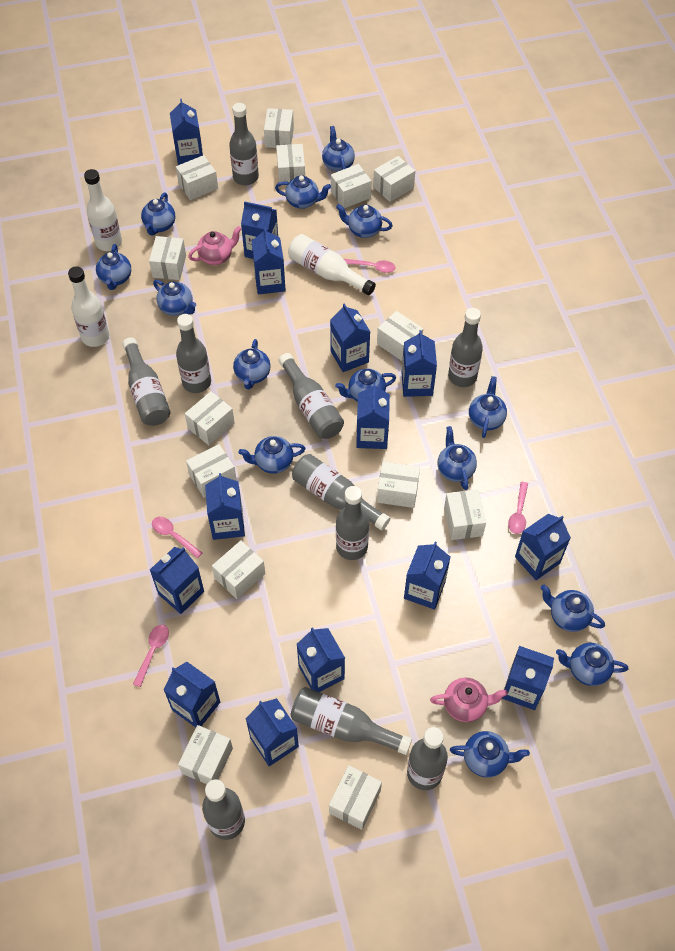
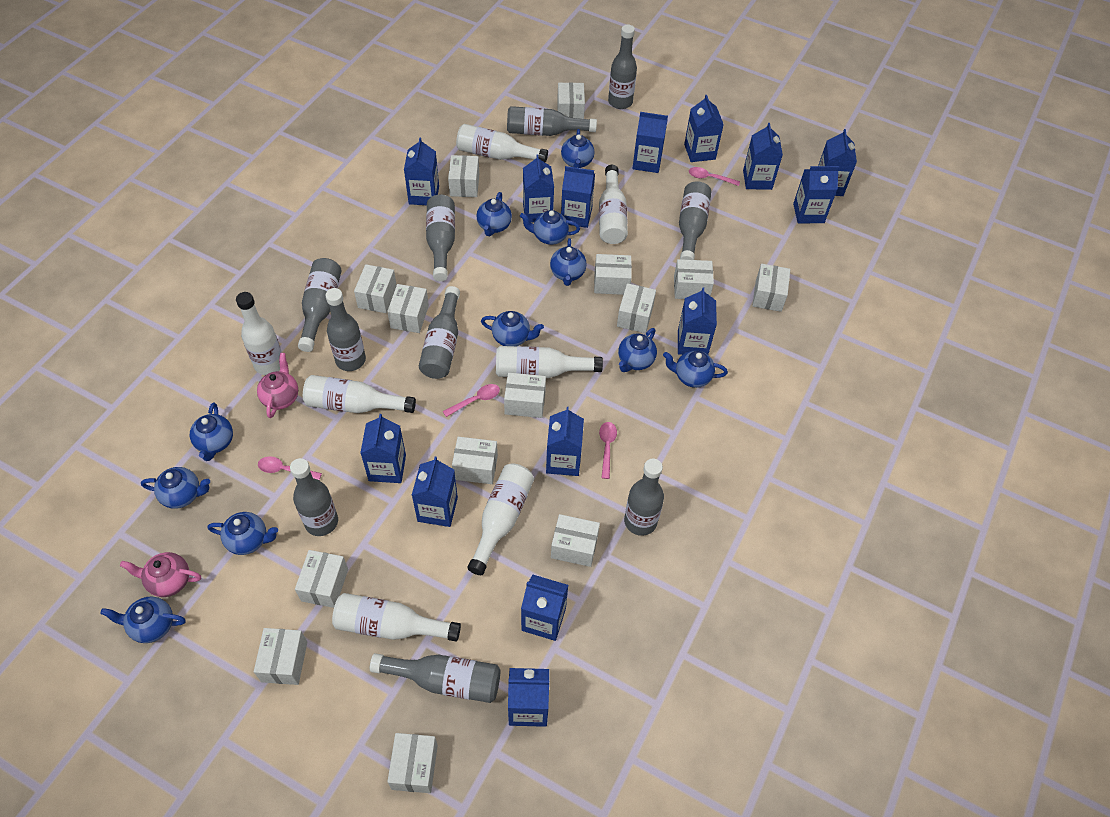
blue teapot: 14 -> 11
white bottle: 3 -> 7

